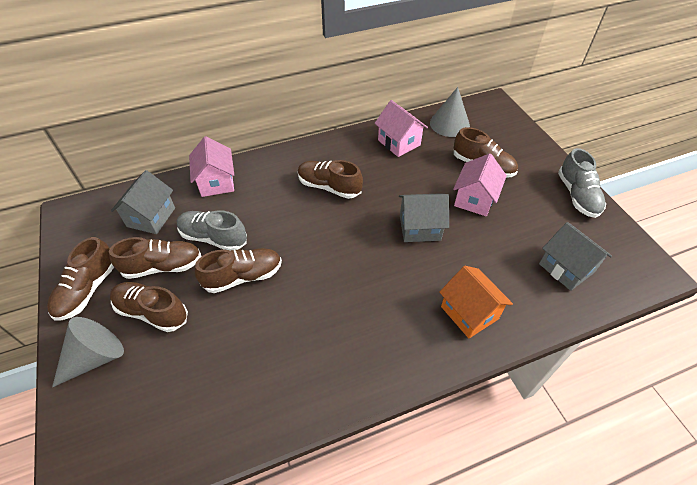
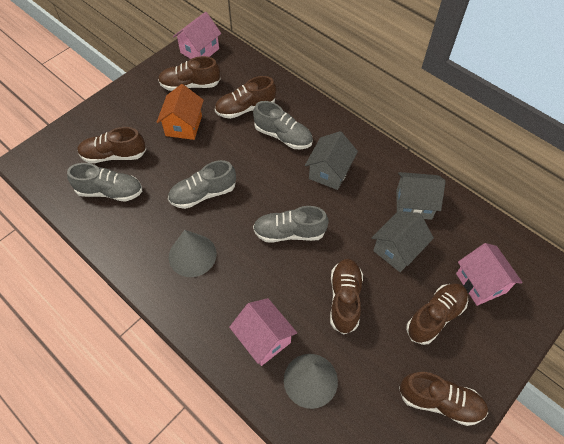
grey shoe: 2 -> 4

